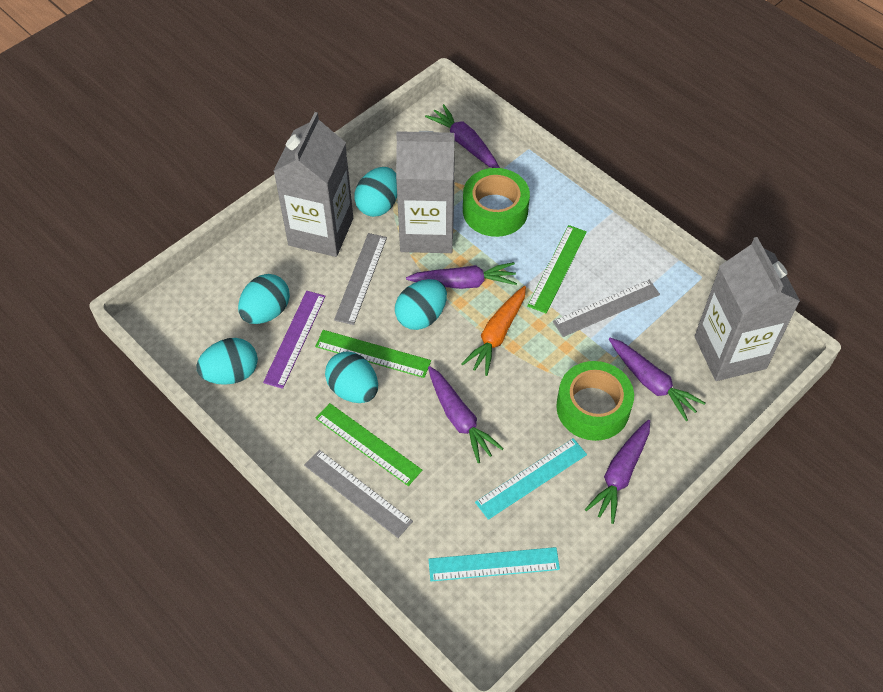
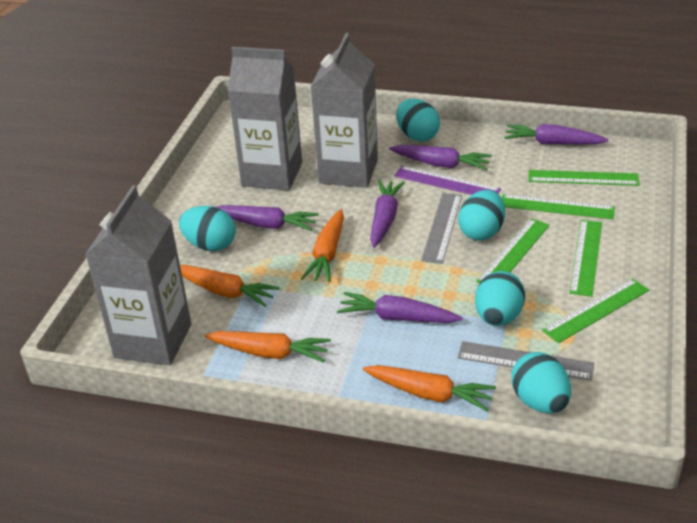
green ruler: 3 -> 5
green tape: 2 -> 0
grey ruler: 3 -> 2
orange carrot: 1 -> 4
turquoise ruler: 2 -> 0

